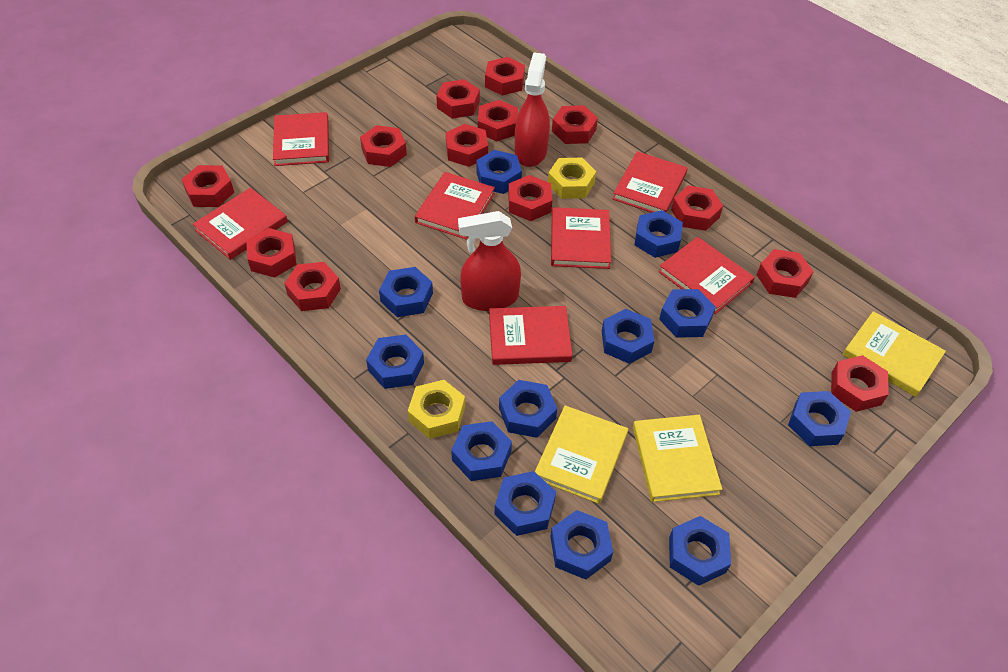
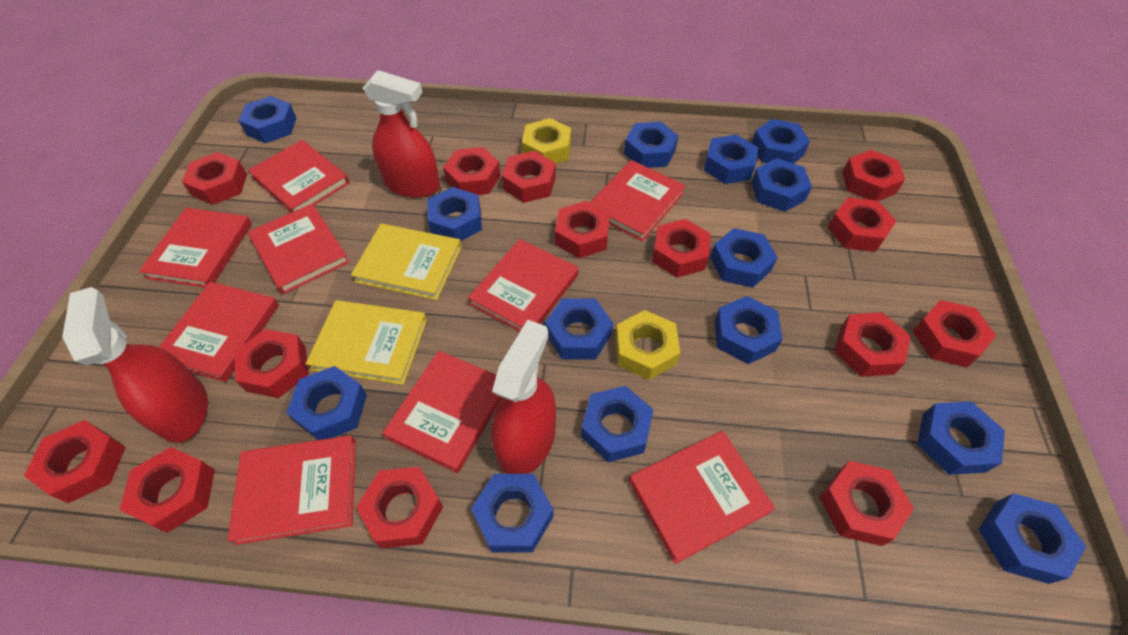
blue nut: 12 -> 14
red book: 7 -> 9
red nut: 13 -> 14
red spray bottle: 2 -> 3
yellow book: 3 -> 2

